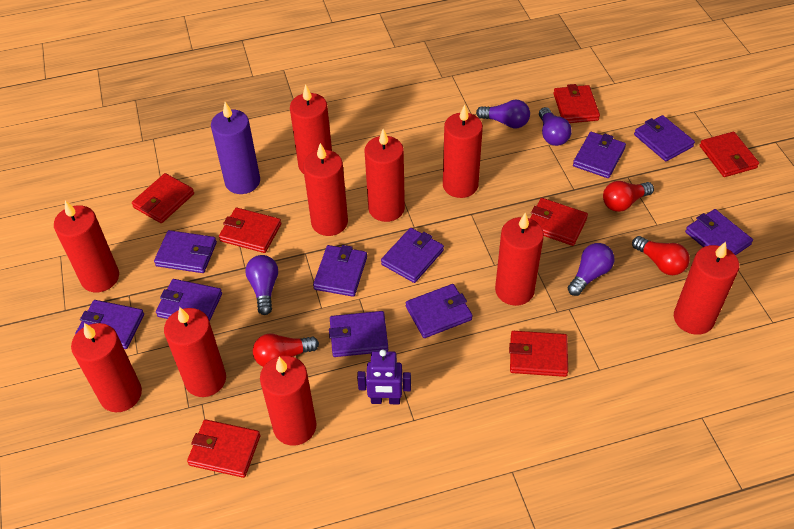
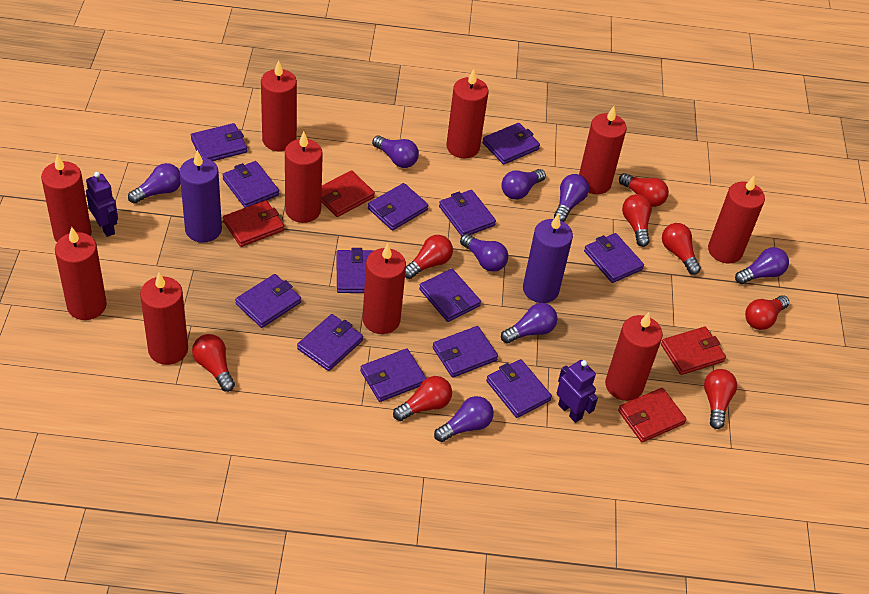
purple candle: 1 -> 2
purple light bulb: 4 -> 8
purple robot: 1 -> 2
purple wallet: 10 -> 13
red light bulb: 3 -> 8
red wallet: 7 -> 4

